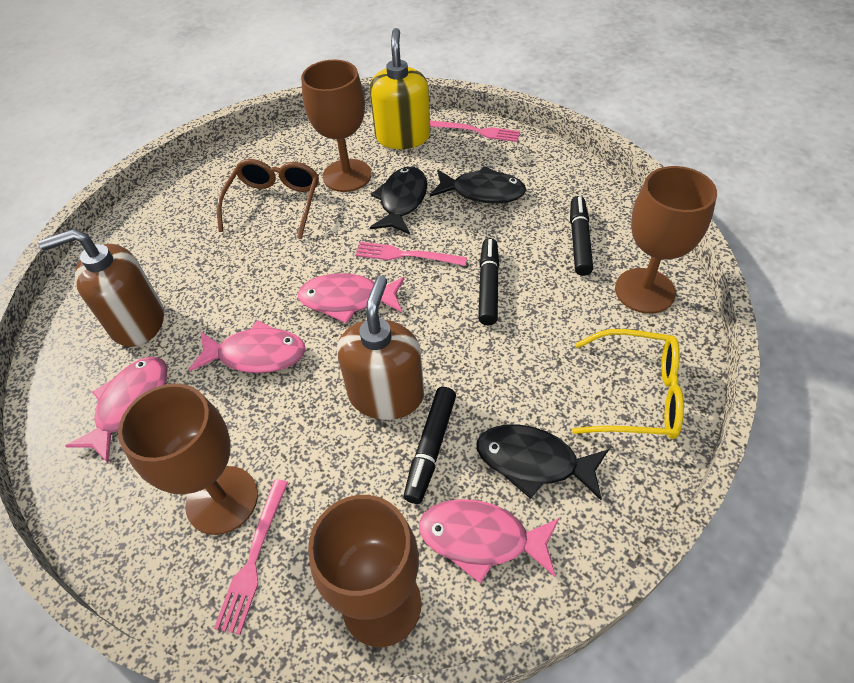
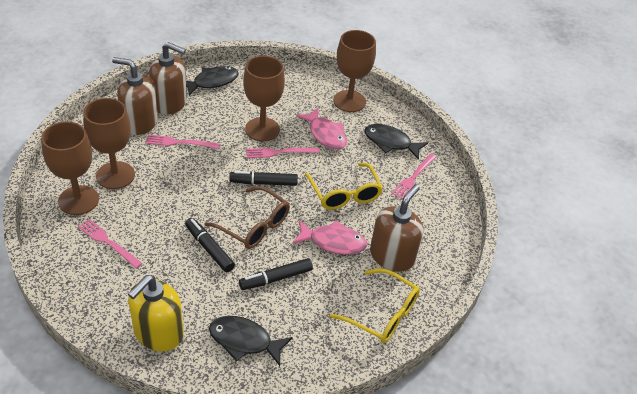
brown soap dispenser: 2 -> 3
pink fish: 4 -> 2
pink fork: 3 -> 4
yellow glasses: 1 -> 2

